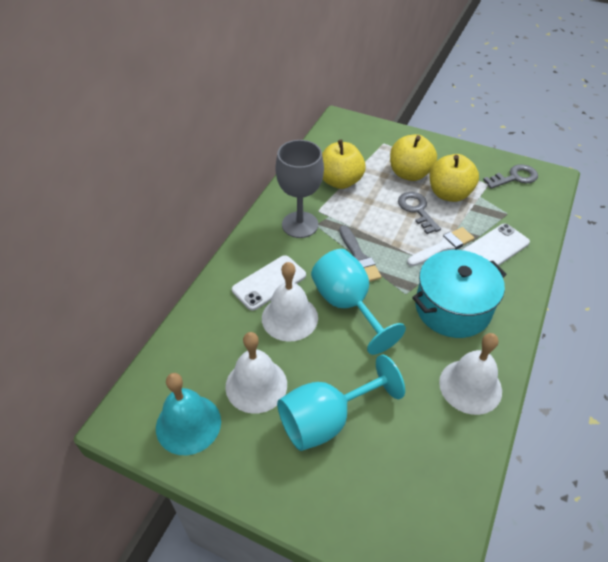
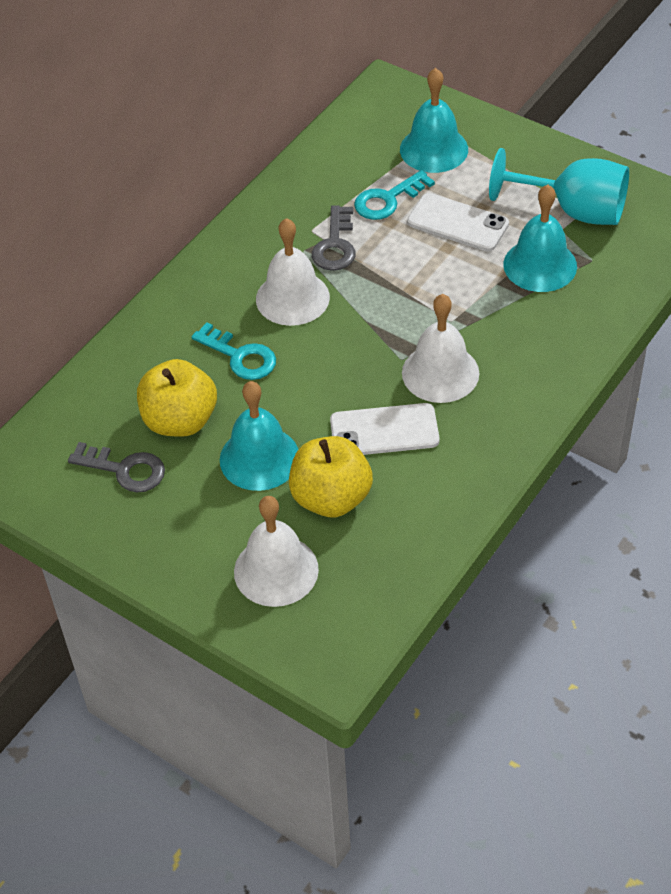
grey brush: 1 -> 0
grey goblet: 1 -> 0
turquoise bell: 1 -> 3
turquoise goblet: 2 -> 1
turquoise key: 0 -> 2
turquoise pot: 1 -> 0
white brush: 1 -> 0
yellow apple: 3 -> 2

